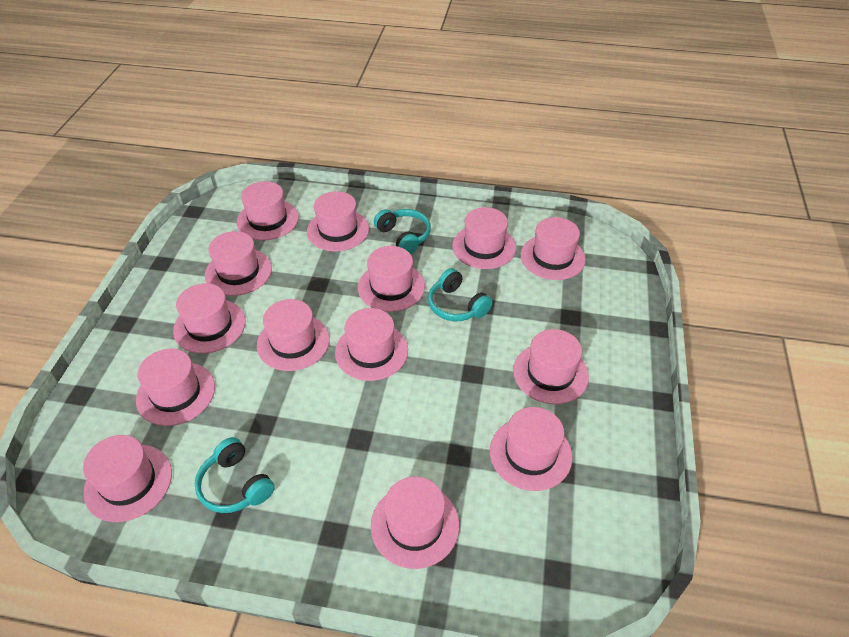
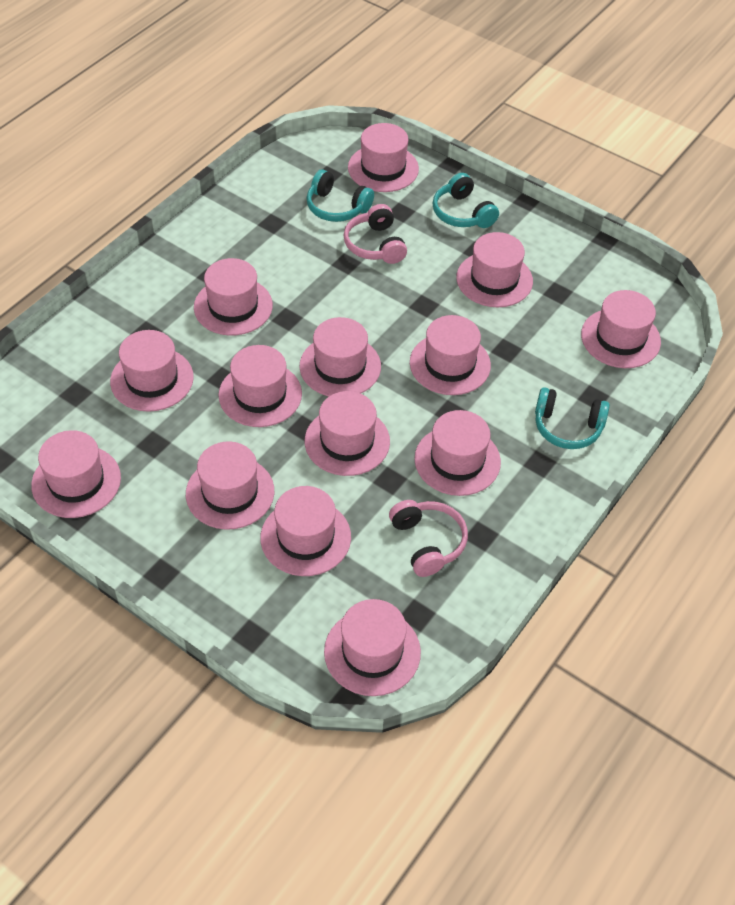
pink headphones: 0 -> 2

